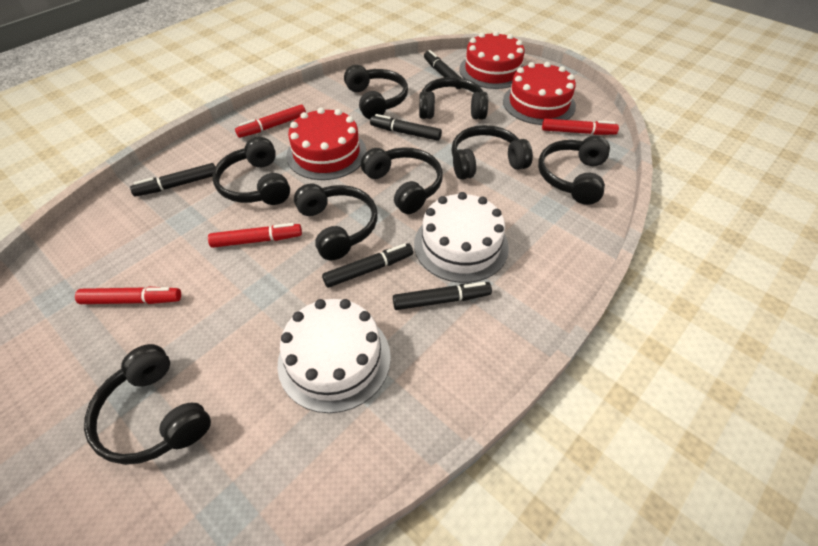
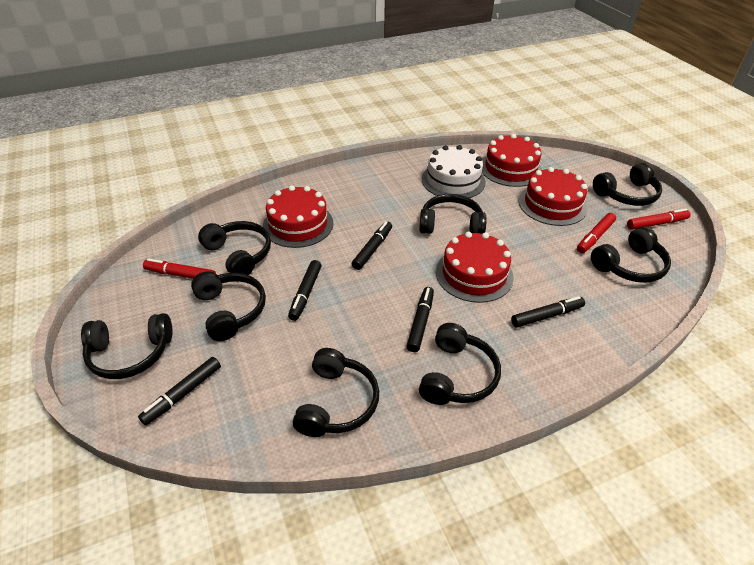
red cake: 3 -> 4
red marker: 4 -> 3
white cake: 2 -> 1

